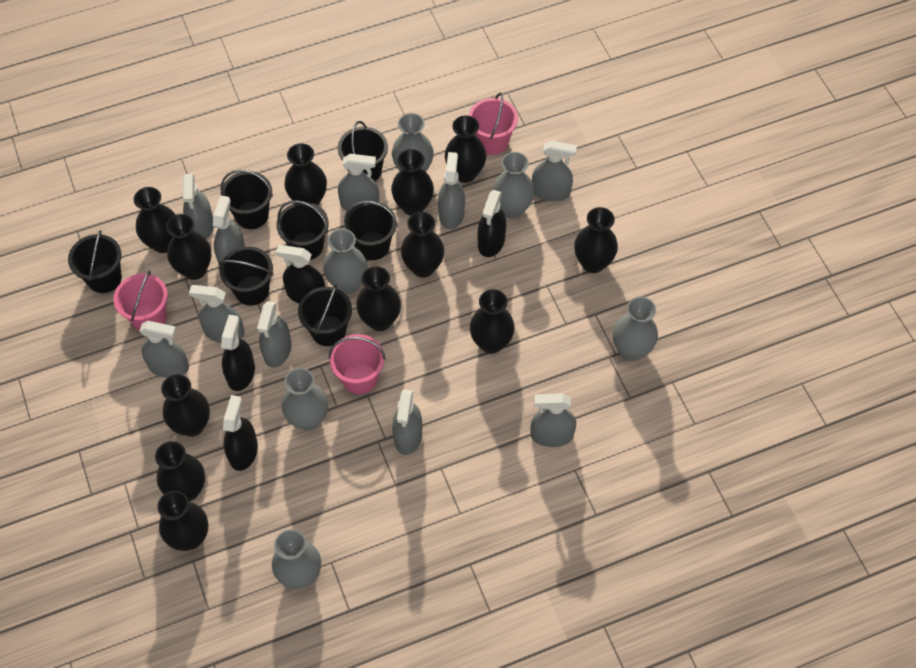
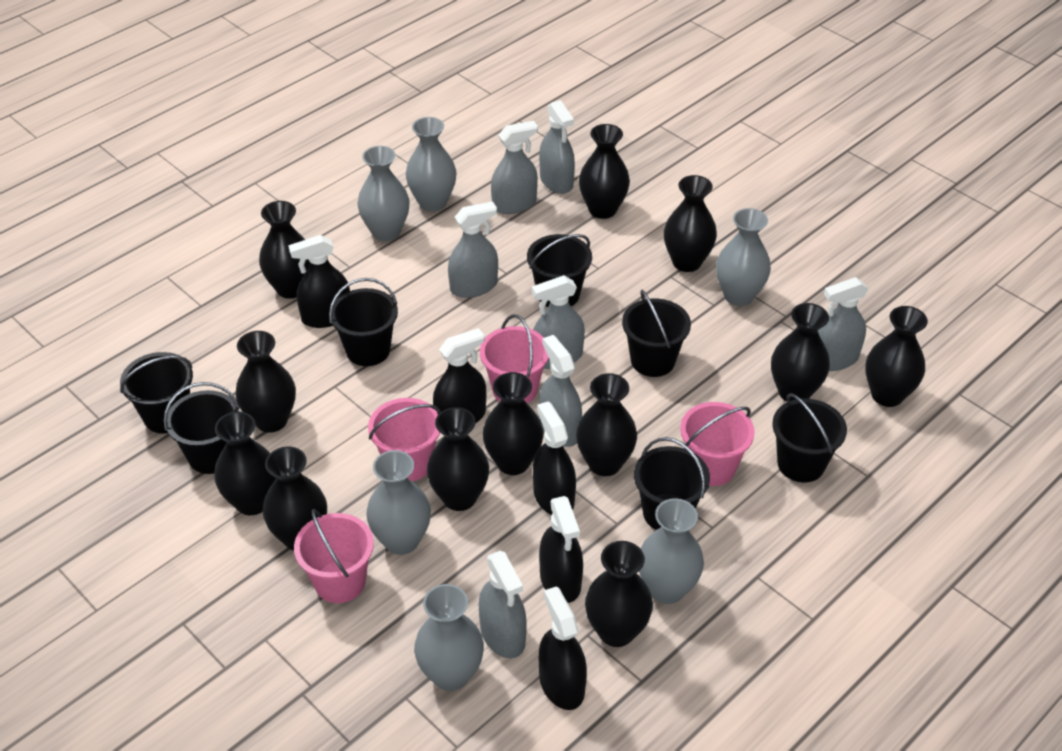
black spray bottle: 4 -> 5
grey spray bottle: 10 -> 7
pink bucket: 3 -> 4

